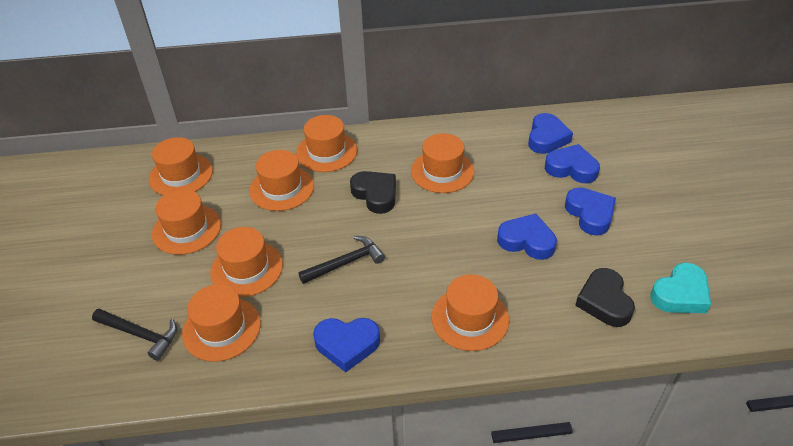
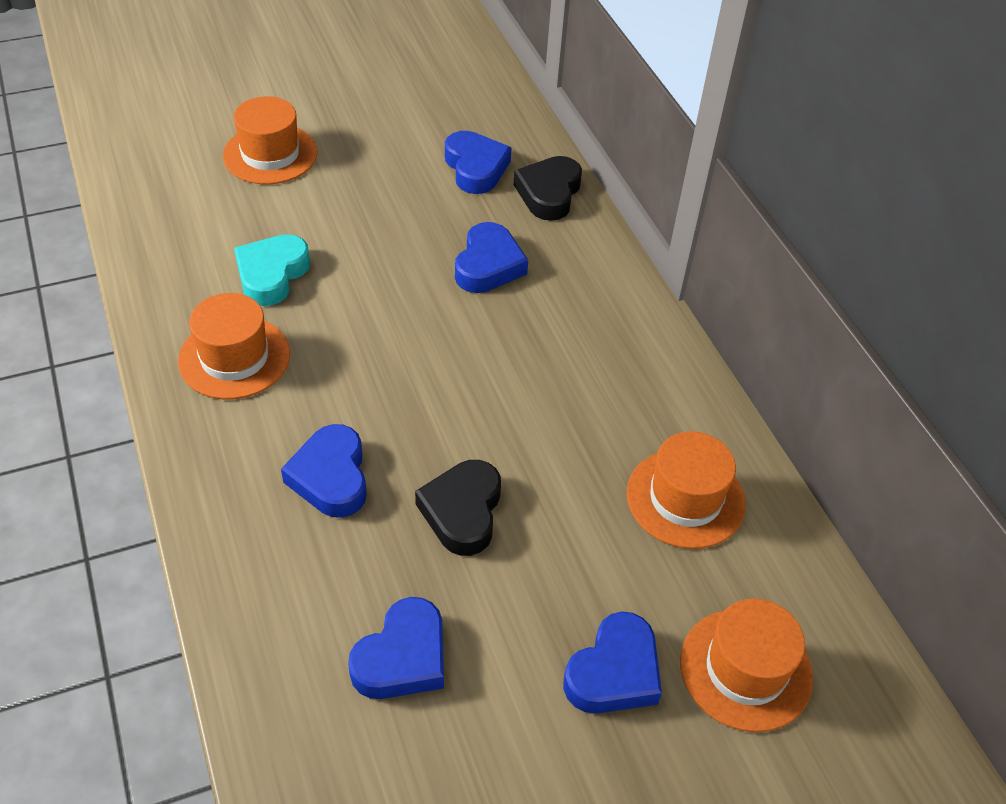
black hammer: 2 -> 0
orange hat: 8 -> 4

